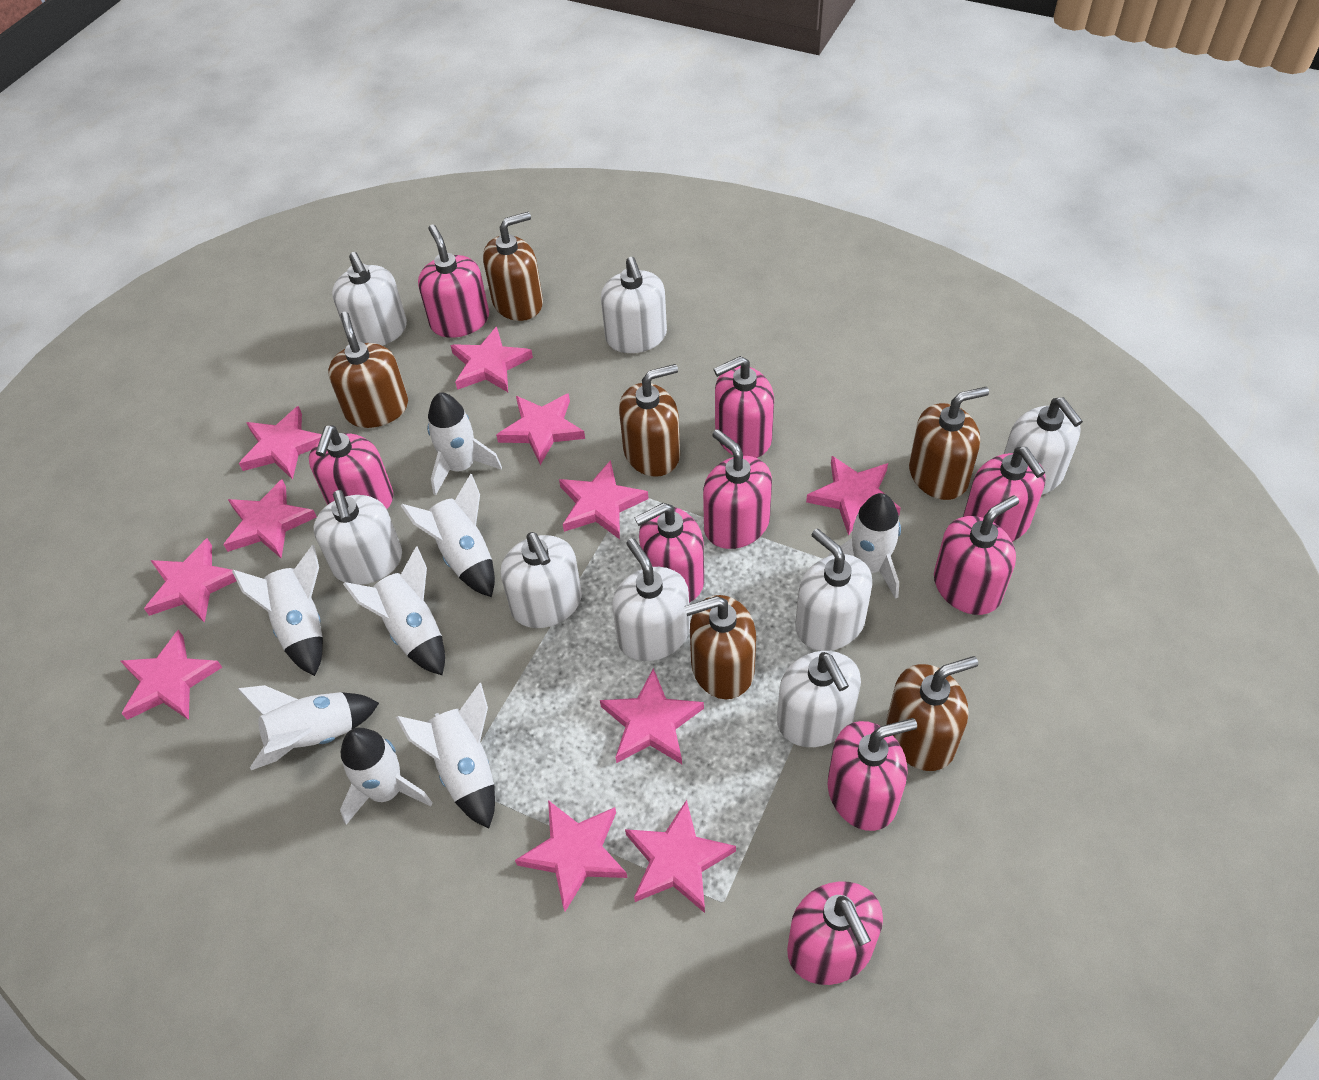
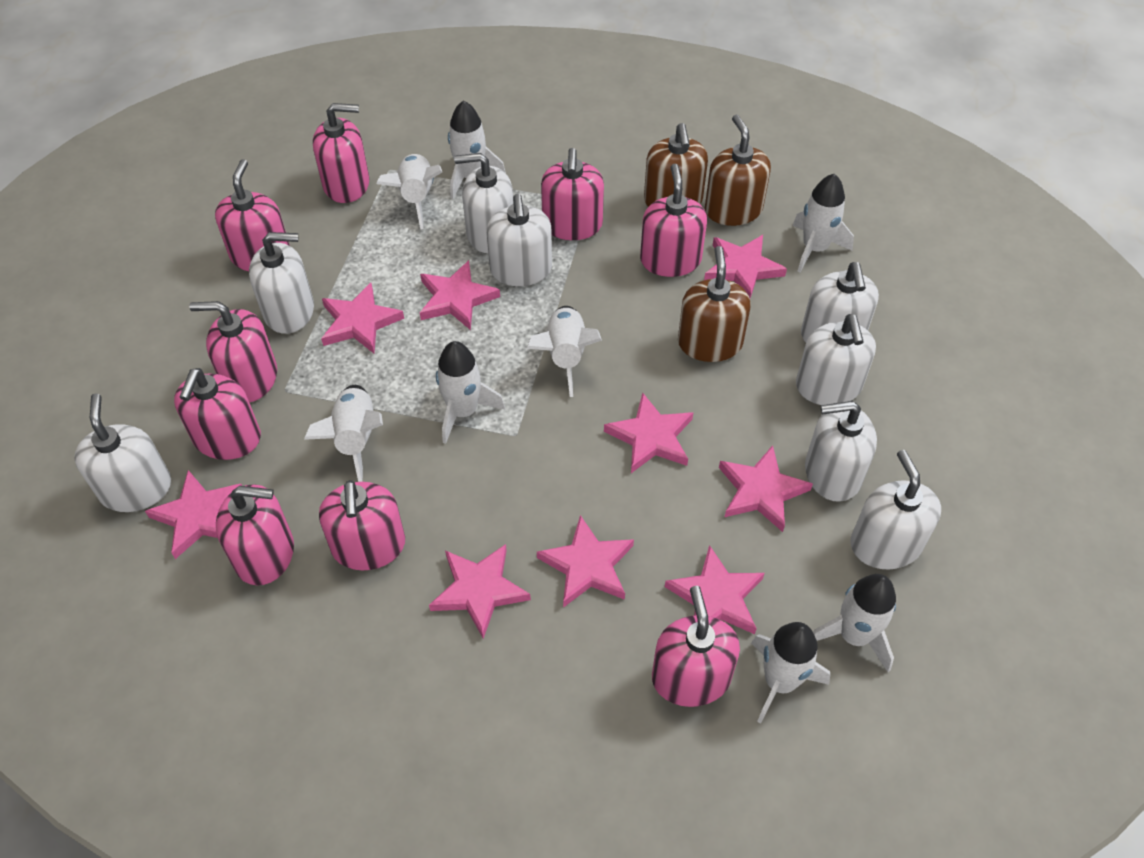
brown soap dispenser: 6 -> 3
pink star: 11 -> 9

